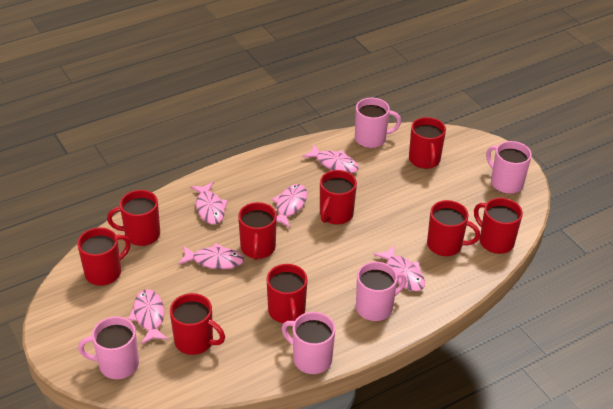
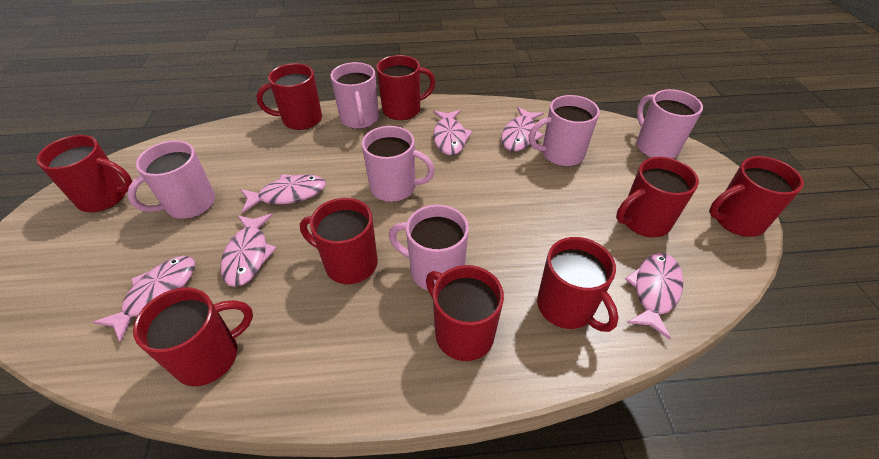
pink mug: 5 -> 6

